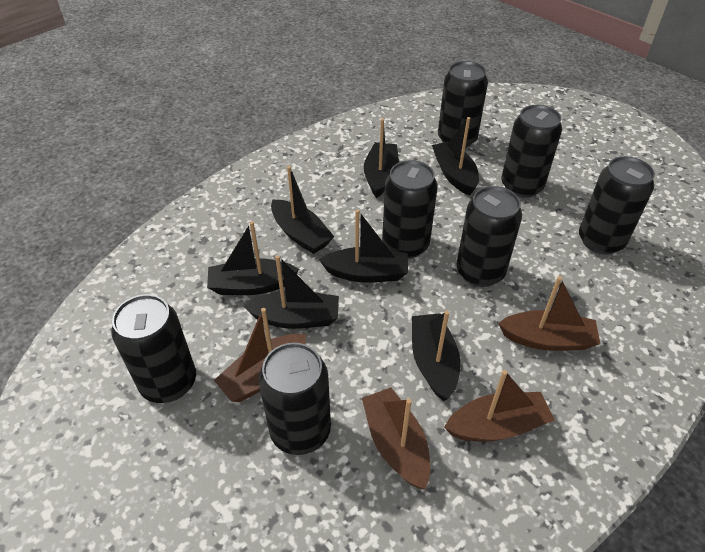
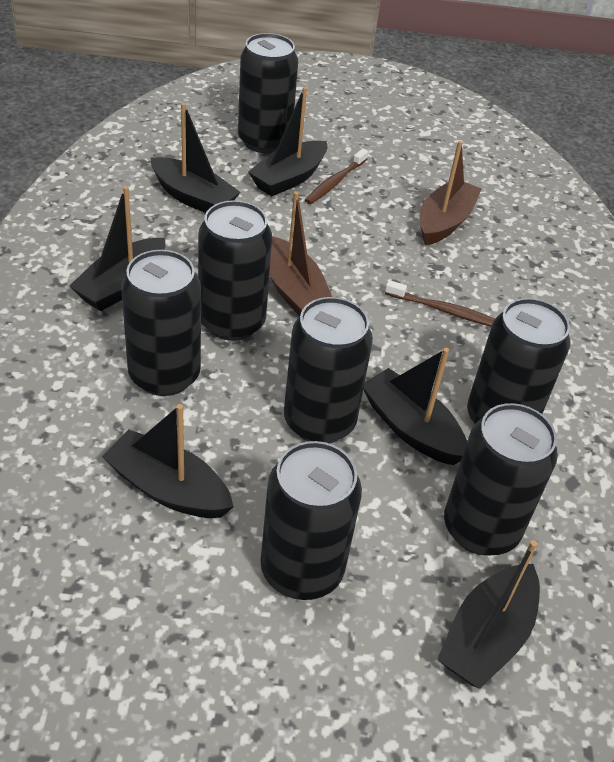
black boat: 7 -> 6
brown boat: 4 -> 2
brown toothbrush: 0 -> 2

